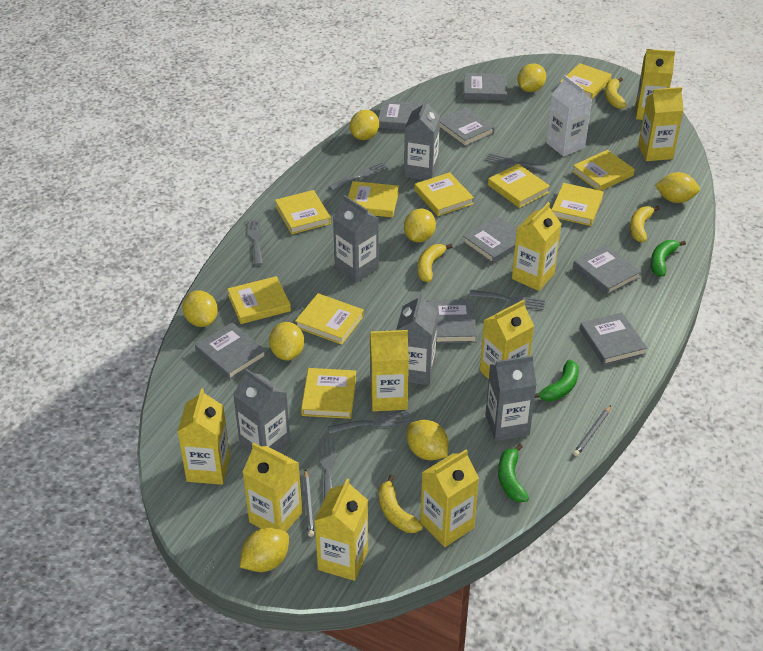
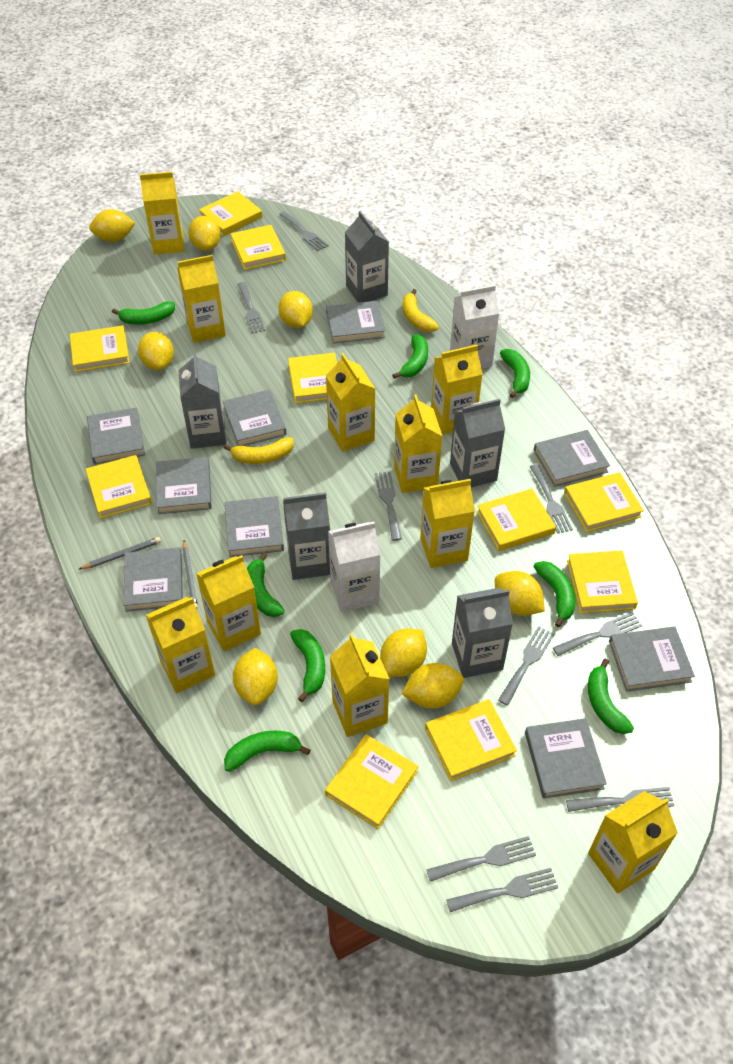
green banana: 3 -> 8
grey book: 8 -> 9
grey fork: 6 -> 9
white carton: 1 -> 2
yellow banana: 4 -> 2
yellow carton: 9 -> 10

